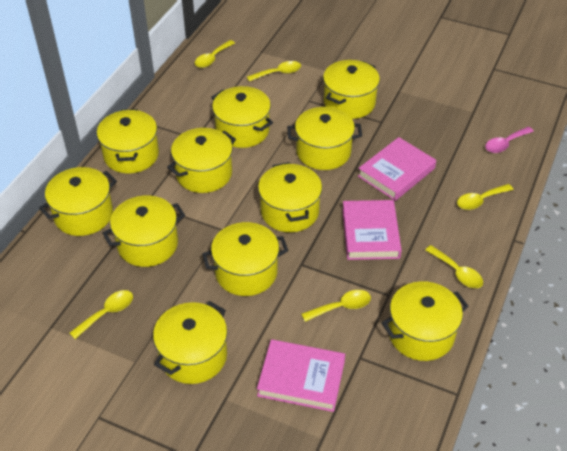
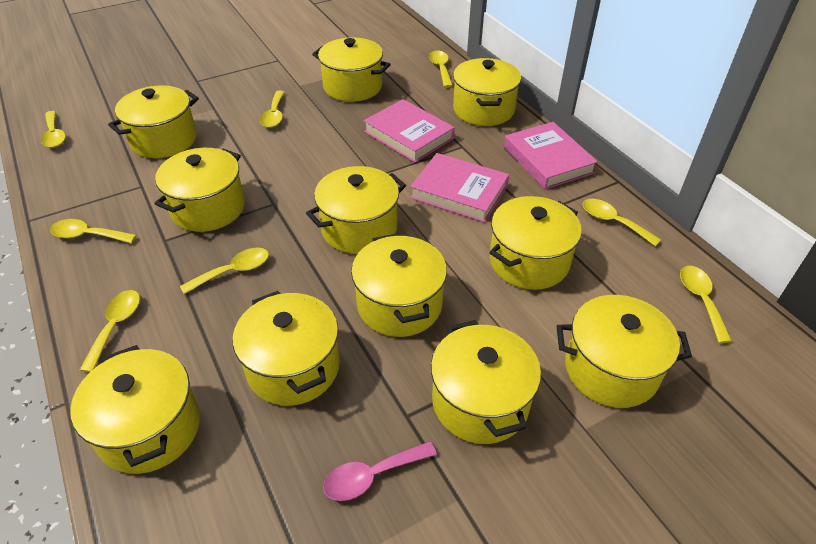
yellow spoon: 6 -> 8

